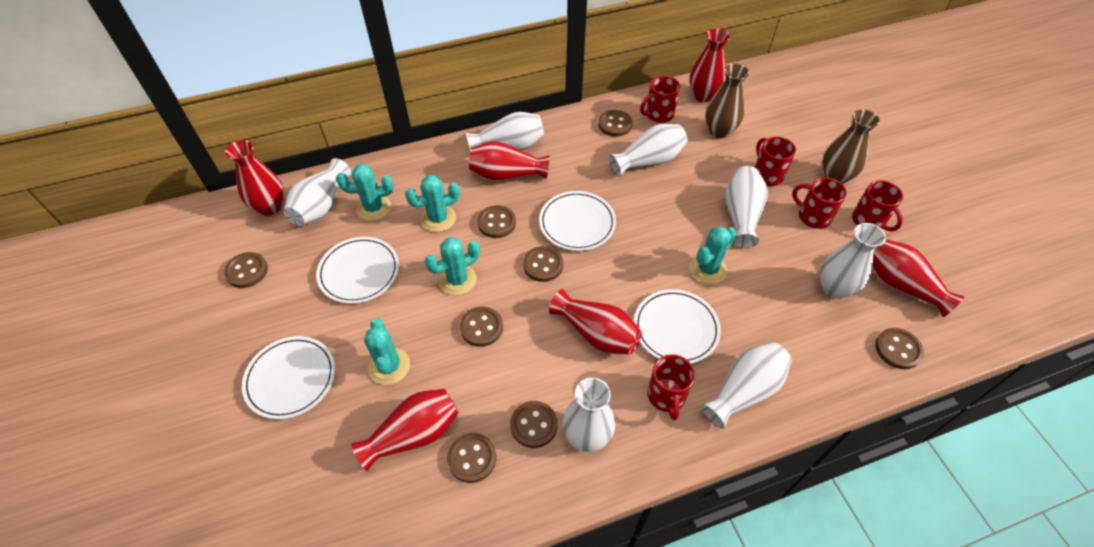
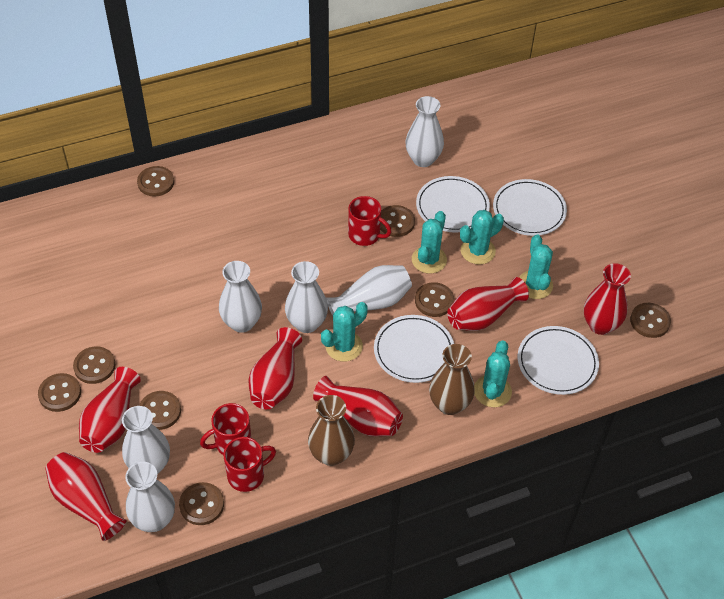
red mug: 5 -> 3
white vase: 7 -> 6

